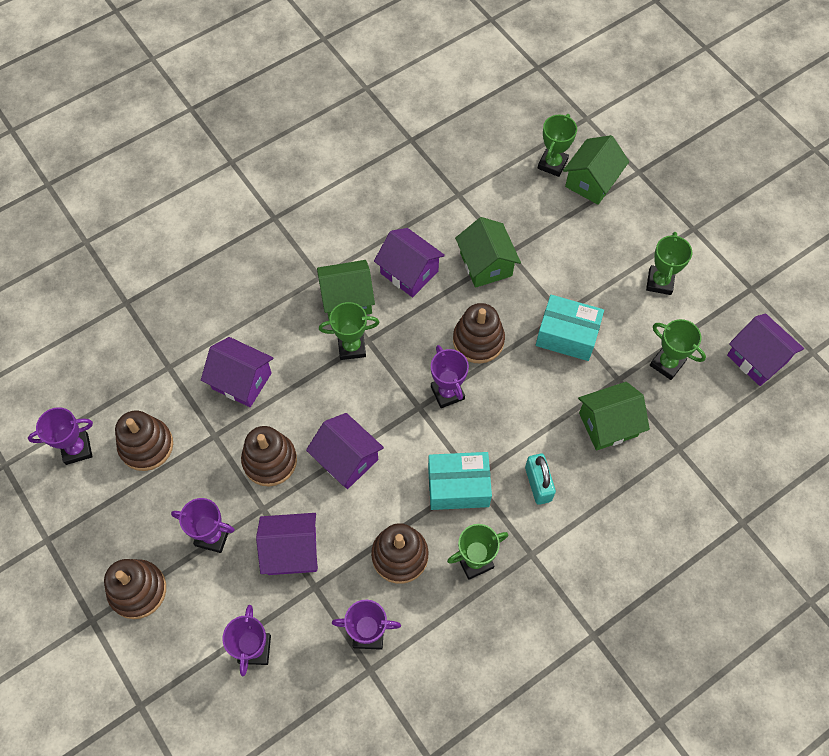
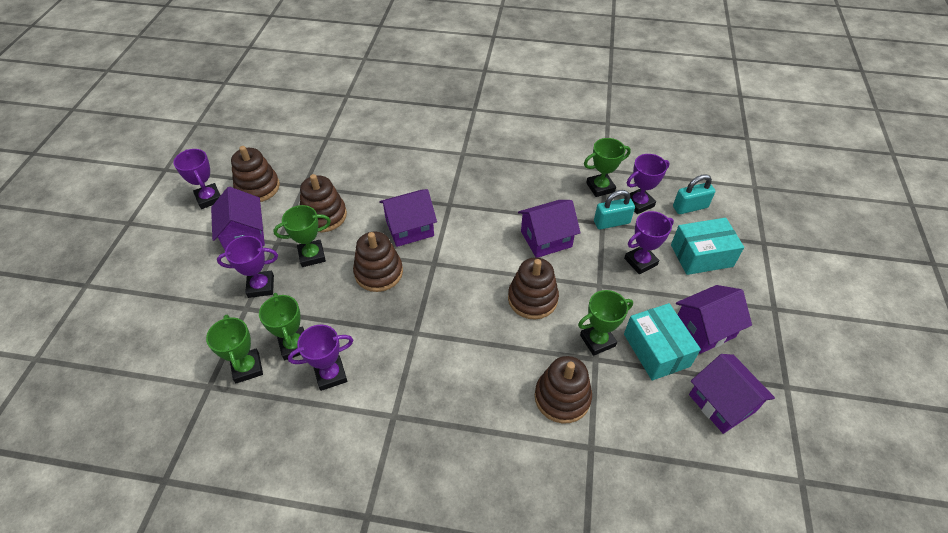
green house: 4 -> 0
turquoise padlock: 1 -> 2

